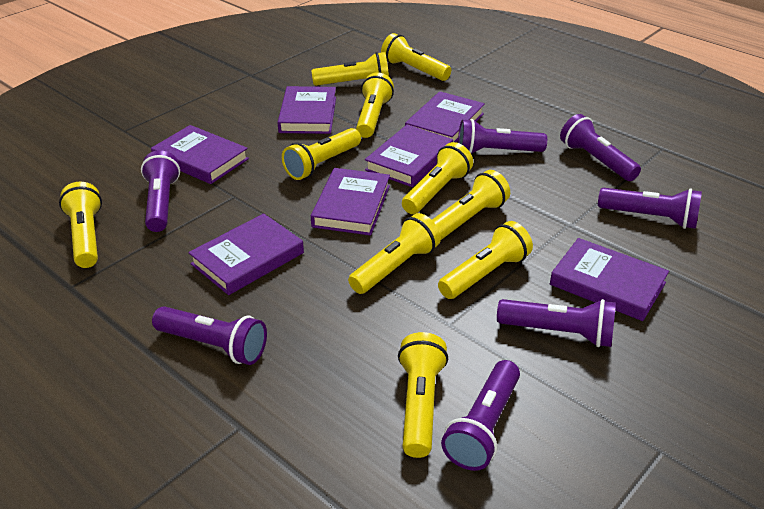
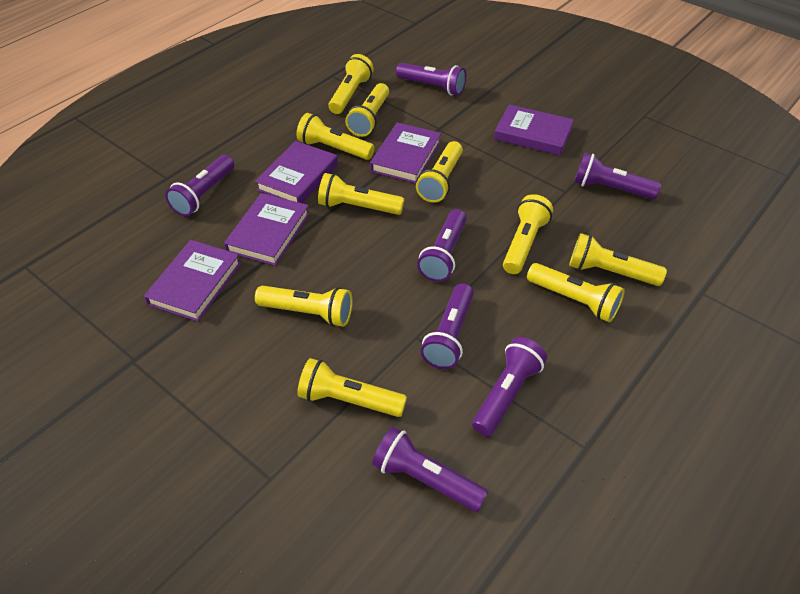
purple book: 7 -> 5

